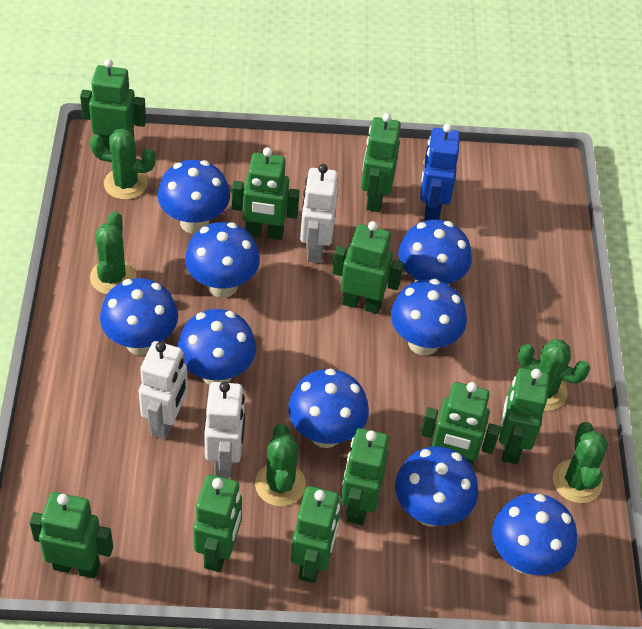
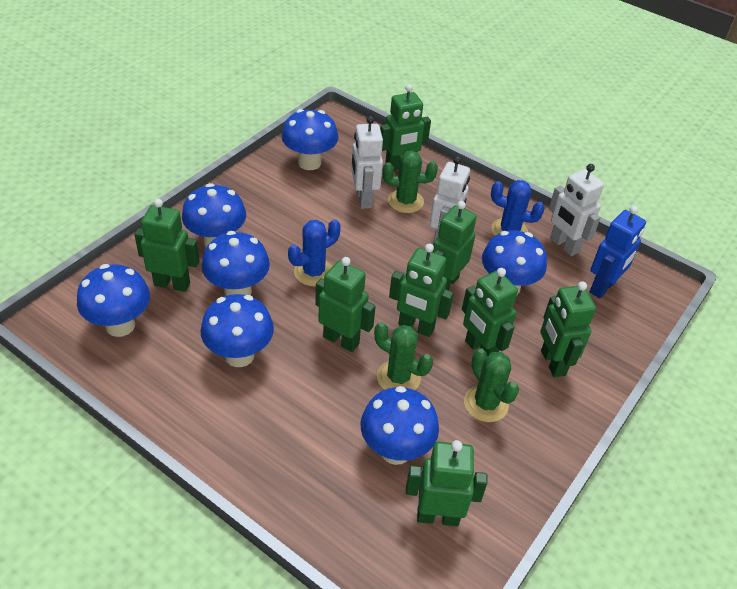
blue cactus: 0 -> 2
blue mushroom: 9 -> 7
green cactus: 5 -> 3
green robot: 10 -> 8

